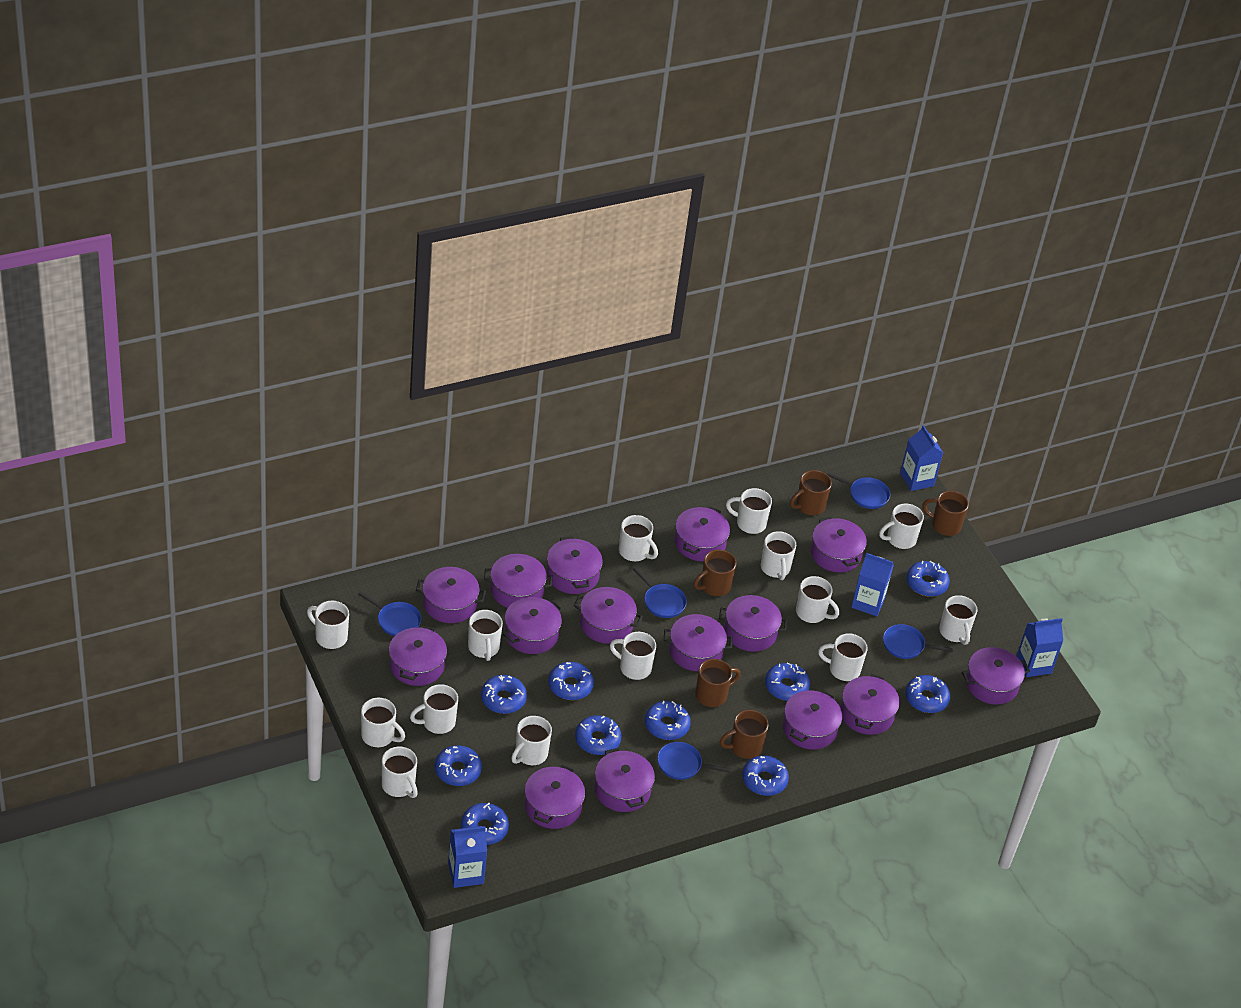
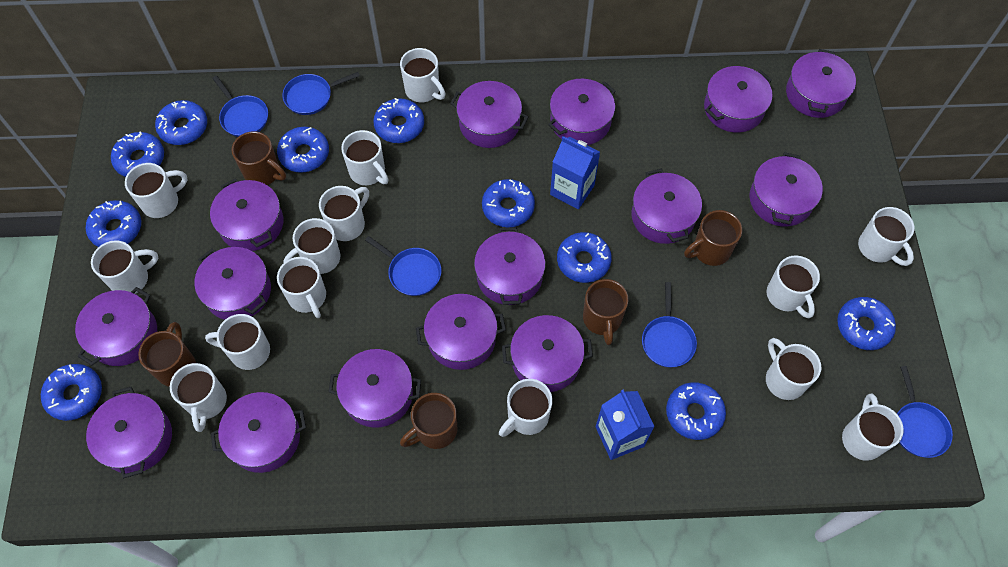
blue carton: 4 -> 2

